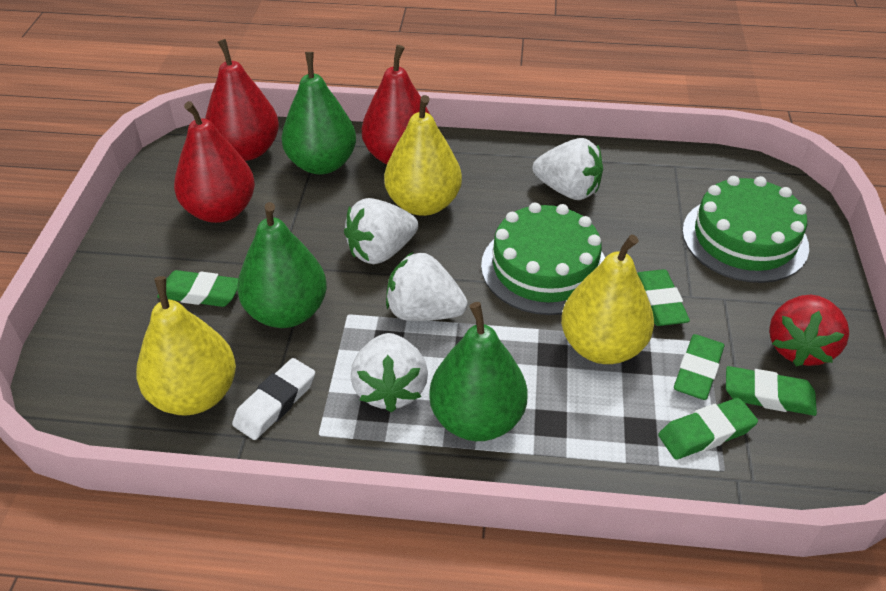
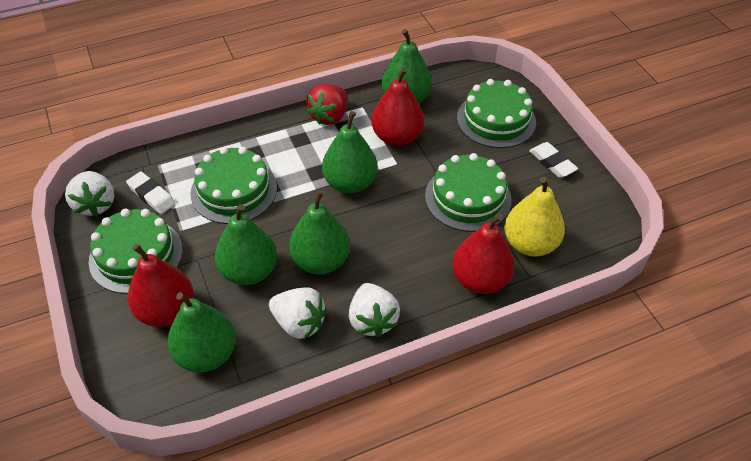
green cake: 2 -> 4
green eraser: 5 -> 0
green pear: 3 -> 5
white eraser: 1 -> 2
white strawberry: 4 -> 3
yellow pear: 3 -> 1

